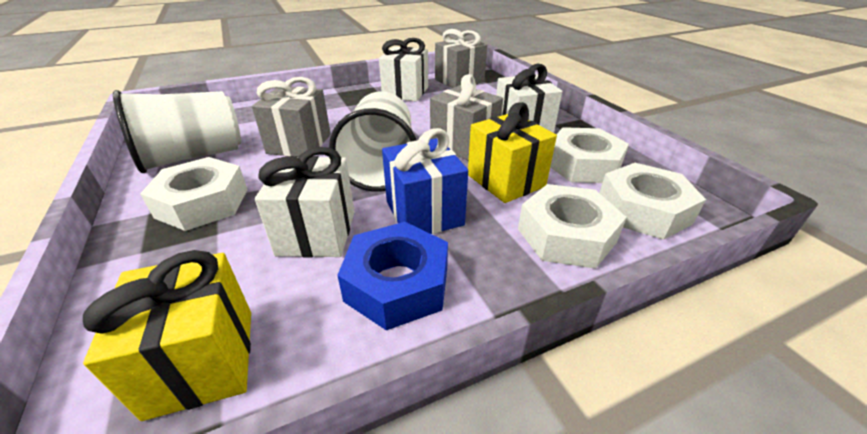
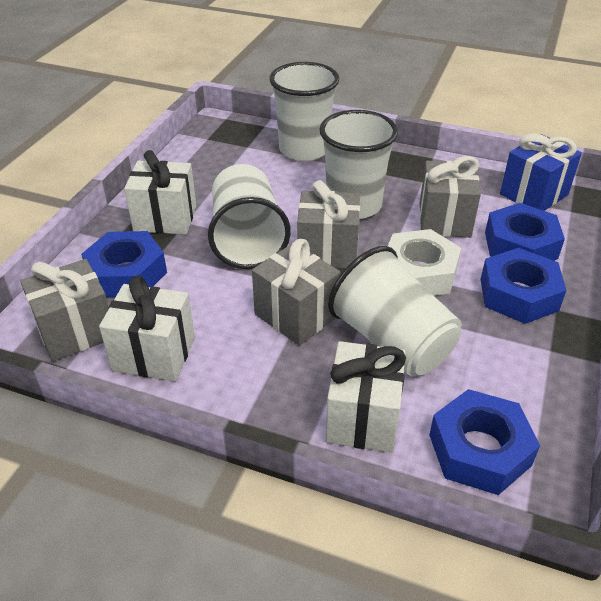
blue nut: 1 -> 4
grey gift: 3 -> 4
white cup: 2 -> 4
white nut: 4 -> 1
yellow gift: 2 -> 0

